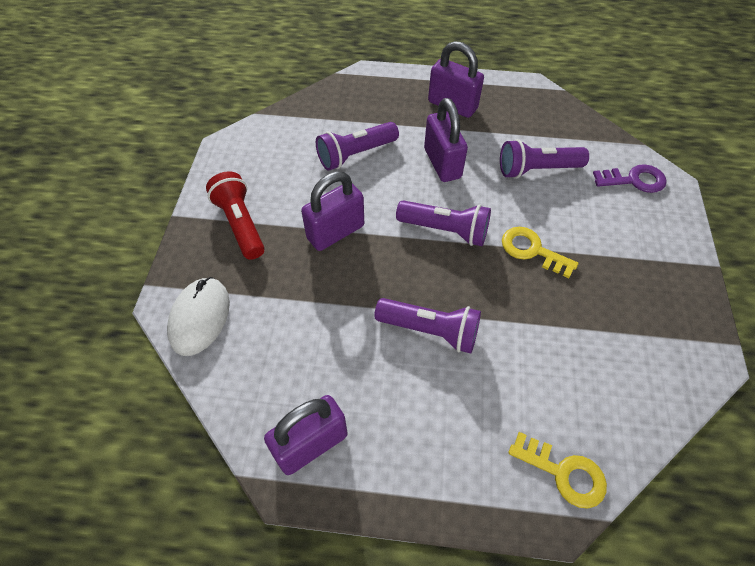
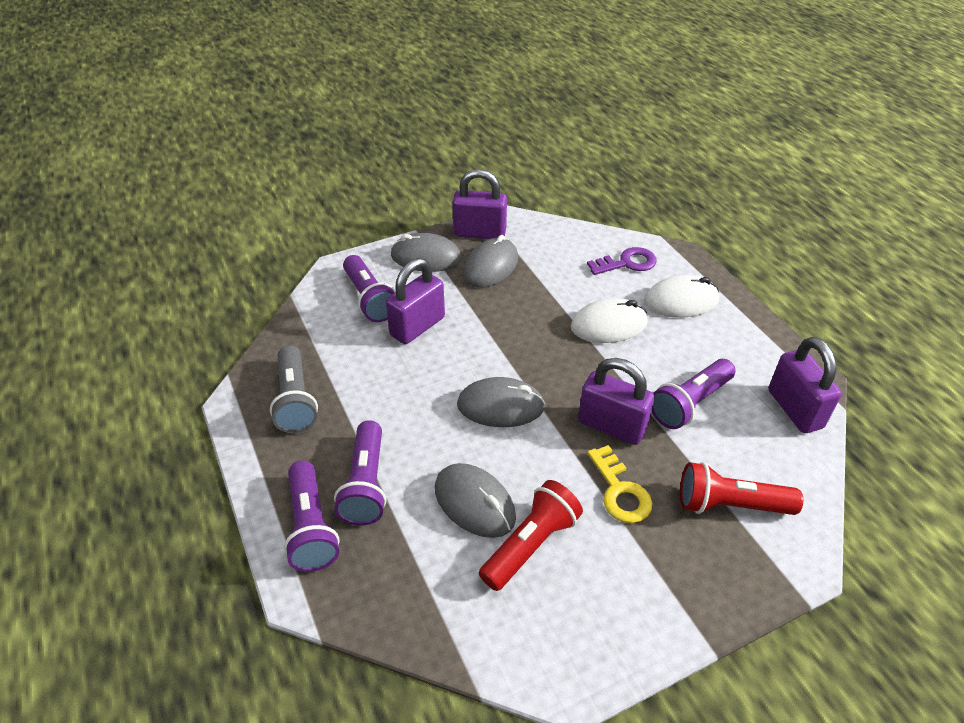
grey flashlight: 0 -> 1
grey mouse: 0 -> 4
red flashlight: 1 -> 2
white mouse: 1 -> 2
yellow key: 2 -> 1

